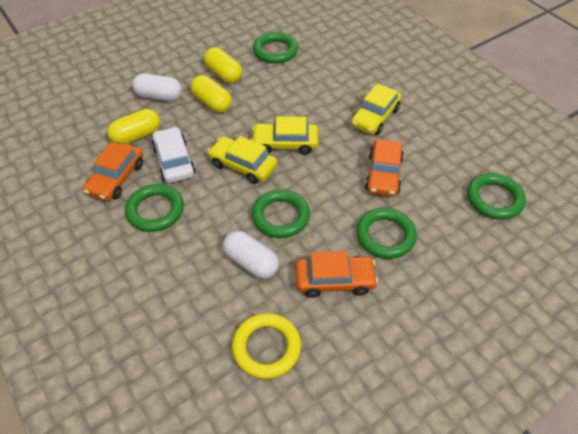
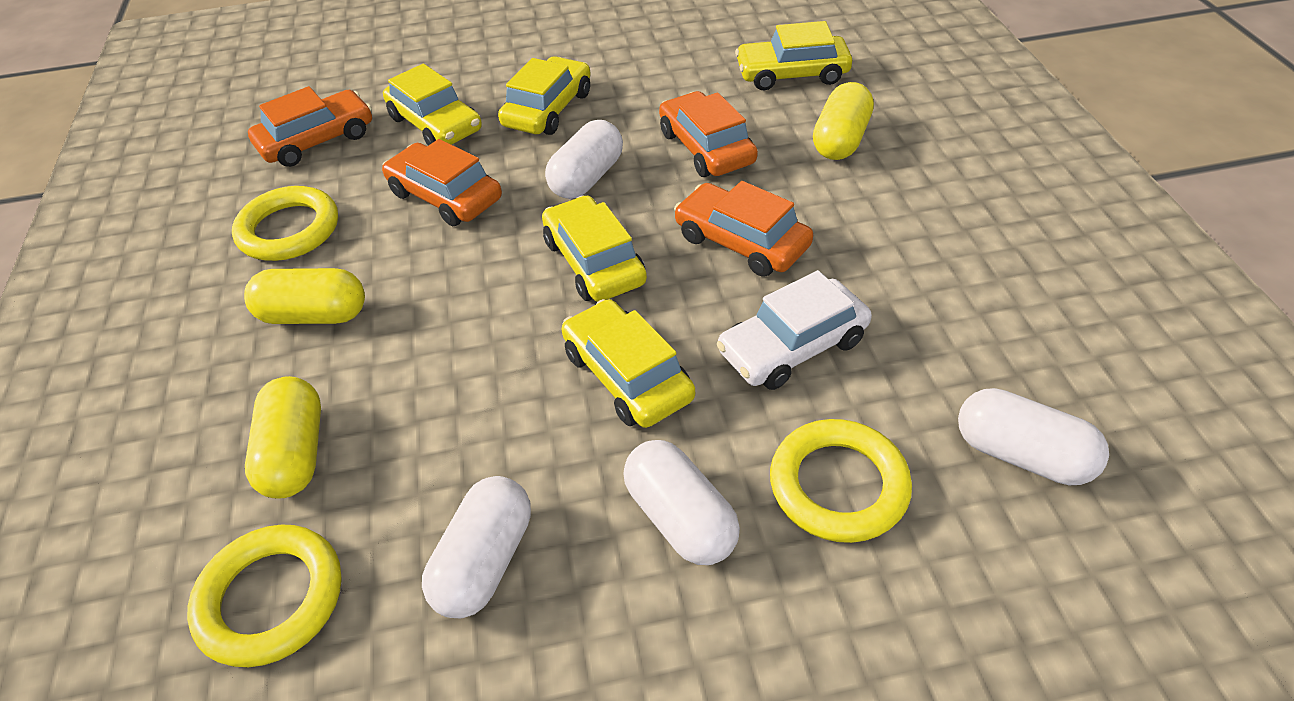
green ring: 5 -> 0
orange car: 3 -> 4
white capsule: 2 -> 4
yellow car: 3 -> 5
yellow ring: 1 -> 3

